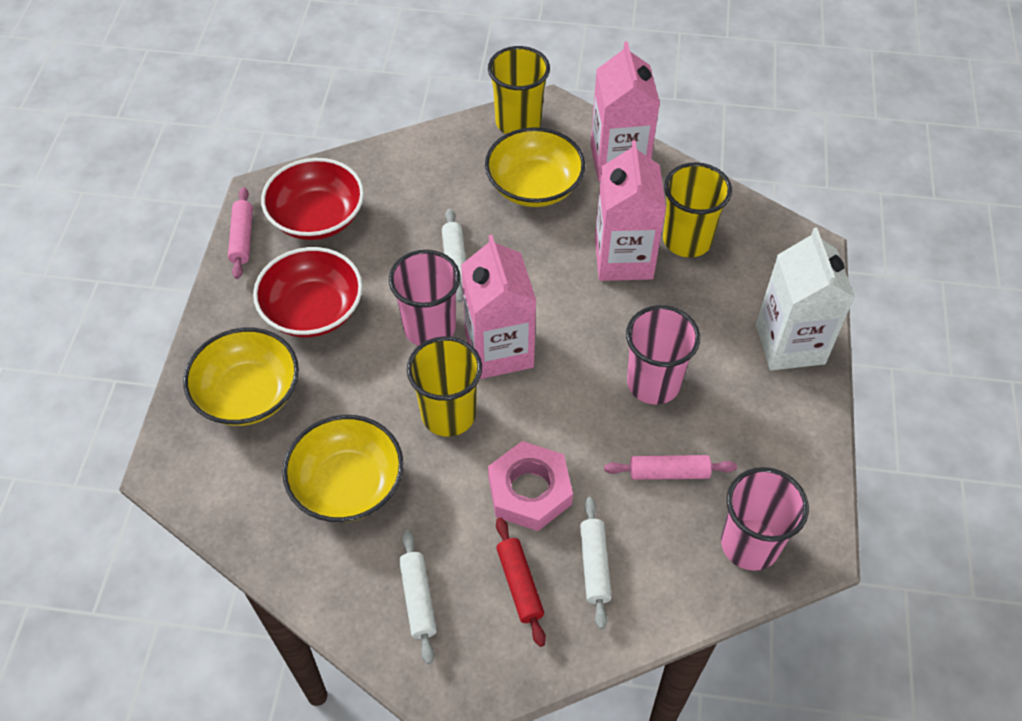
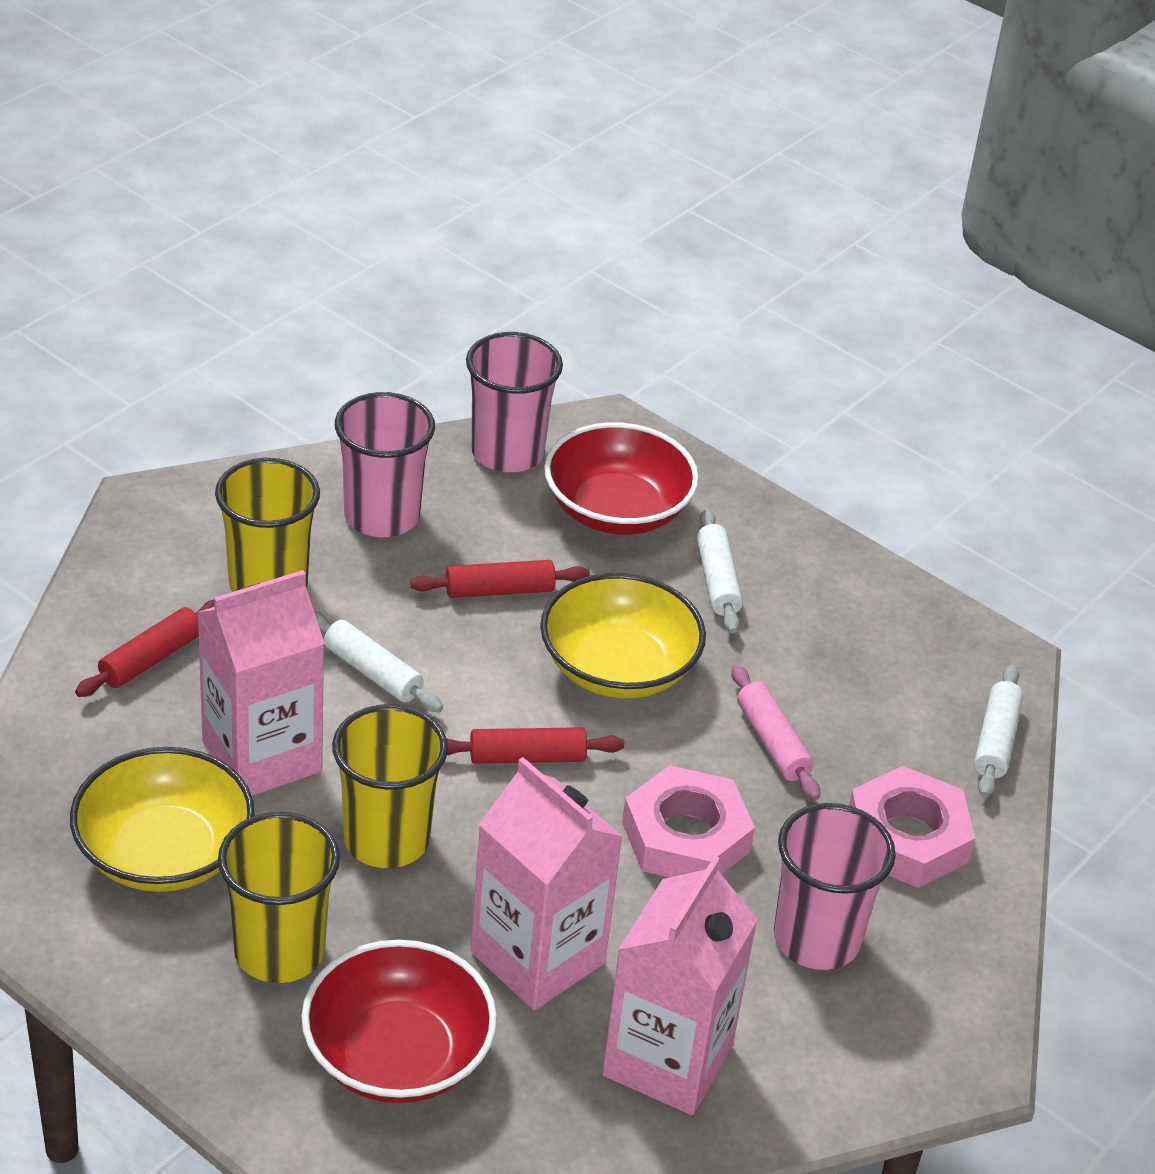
pink nut: 1 -> 2
pink rolling pin: 2 -> 1
red rolling pin: 1 -> 3
white carton: 1 -> 0
yellow bowl: 3 -> 2

